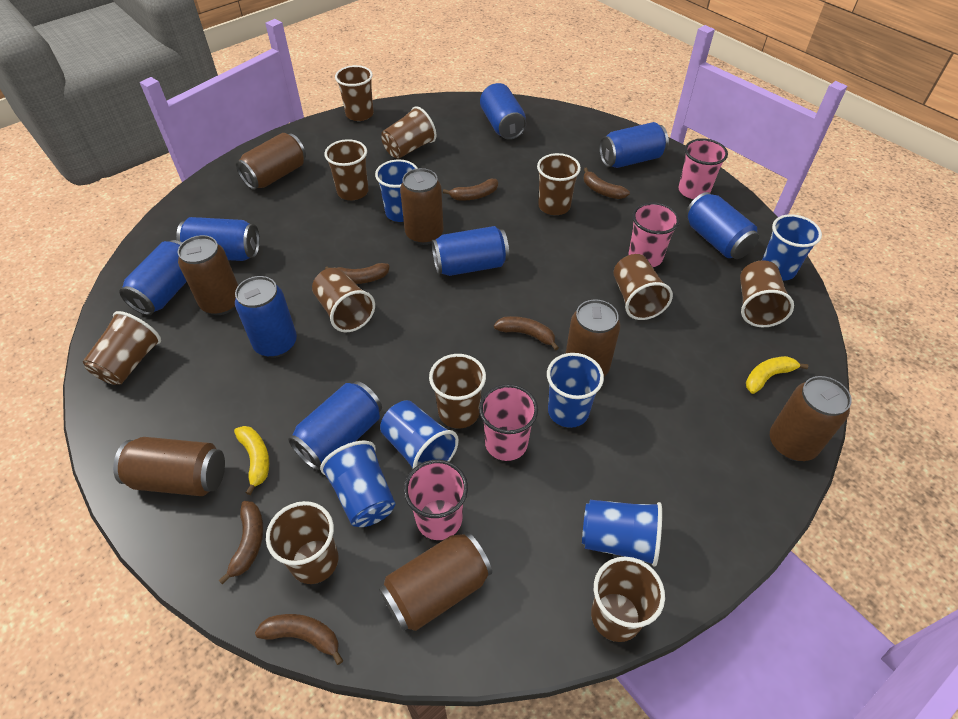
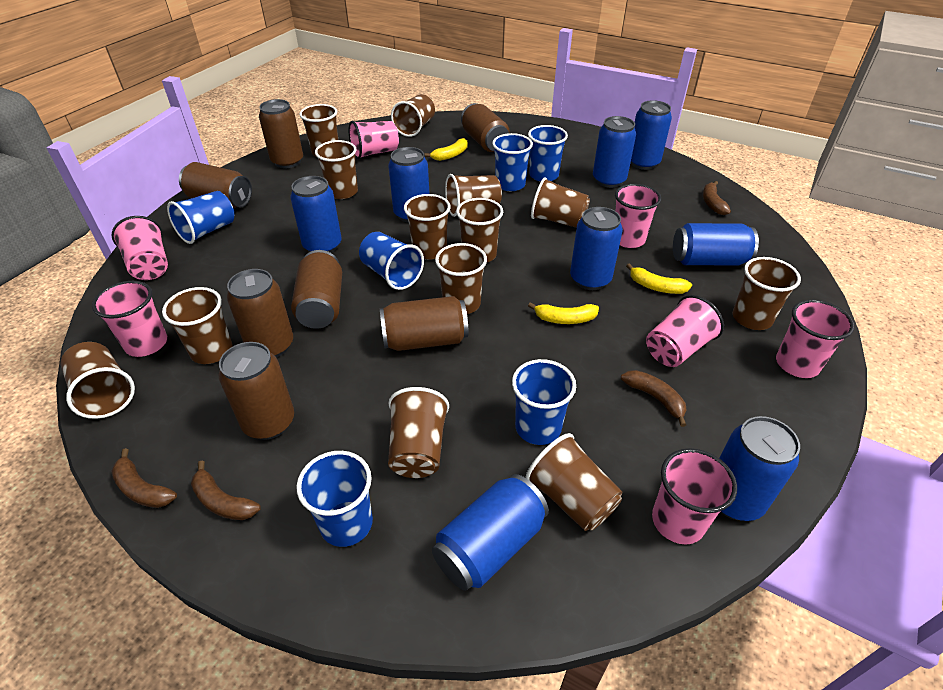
brown banana: 6 -> 4
brown cup: 11 -> 13
pink cup: 4 -> 7
yellow banana: 2 -> 3

